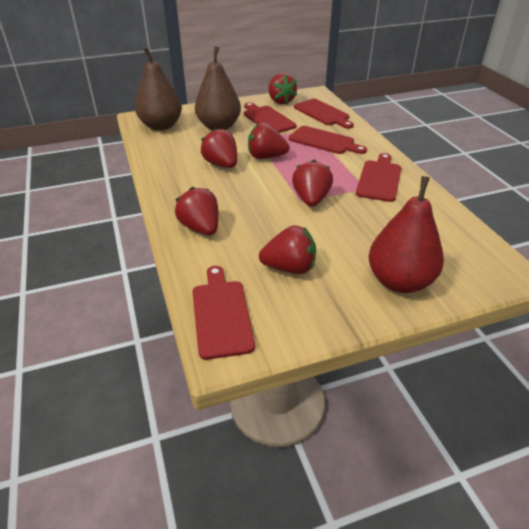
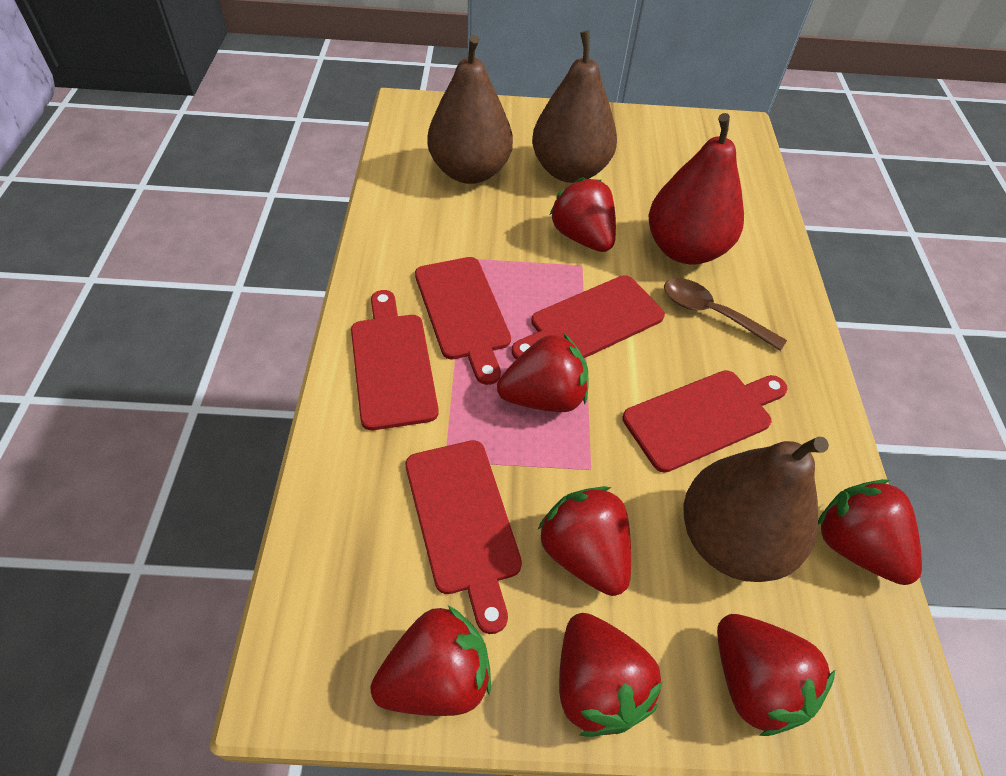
brown pear: 2 -> 3
brown spoon: 0 -> 1
red strawberry: 6 -> 7

